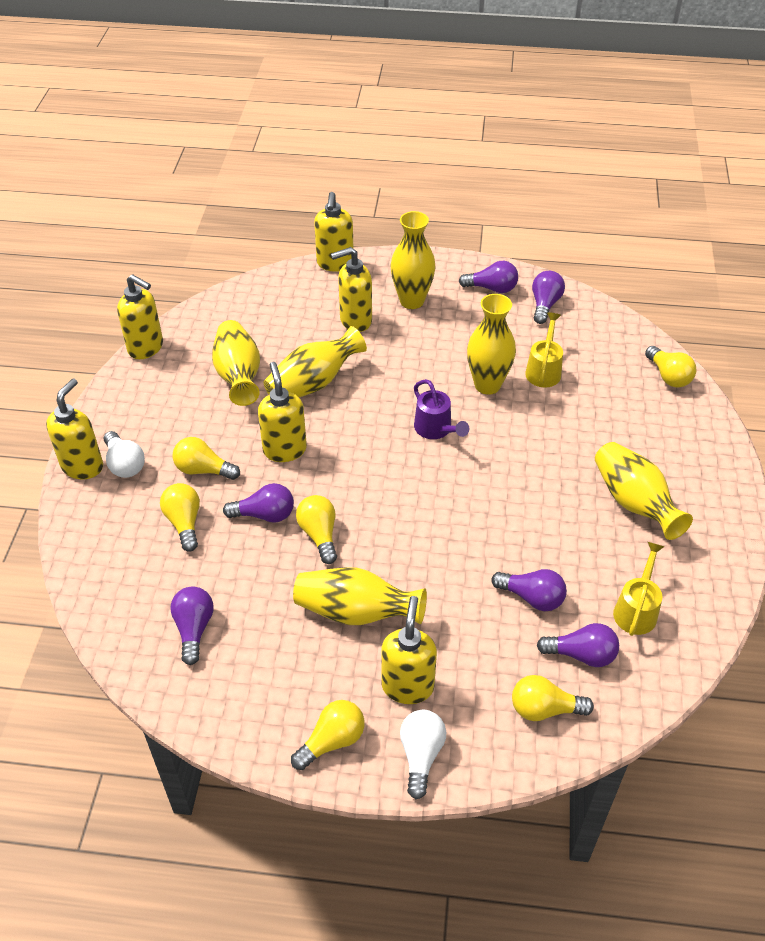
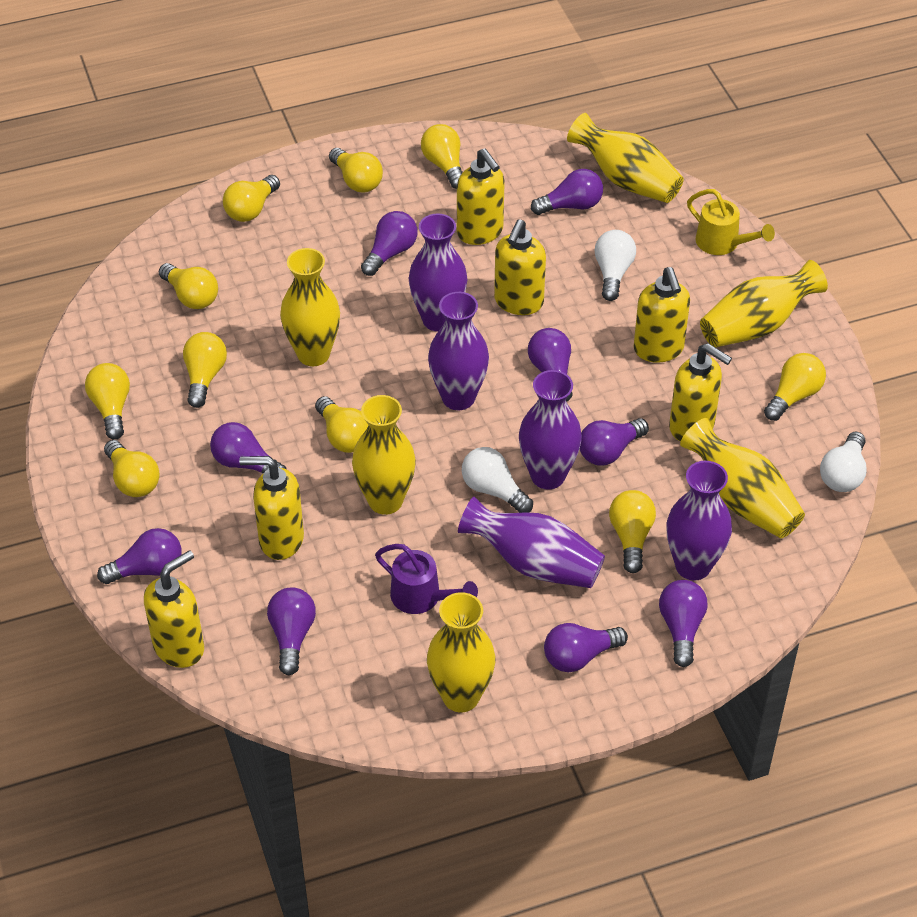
purple light bulb: 6 -> 9
purple vase: 0 -> 5
white light bulb: 2 -> 3
yellow light bulb: 6 -> 10
yellow watering can: 2 -> 1

